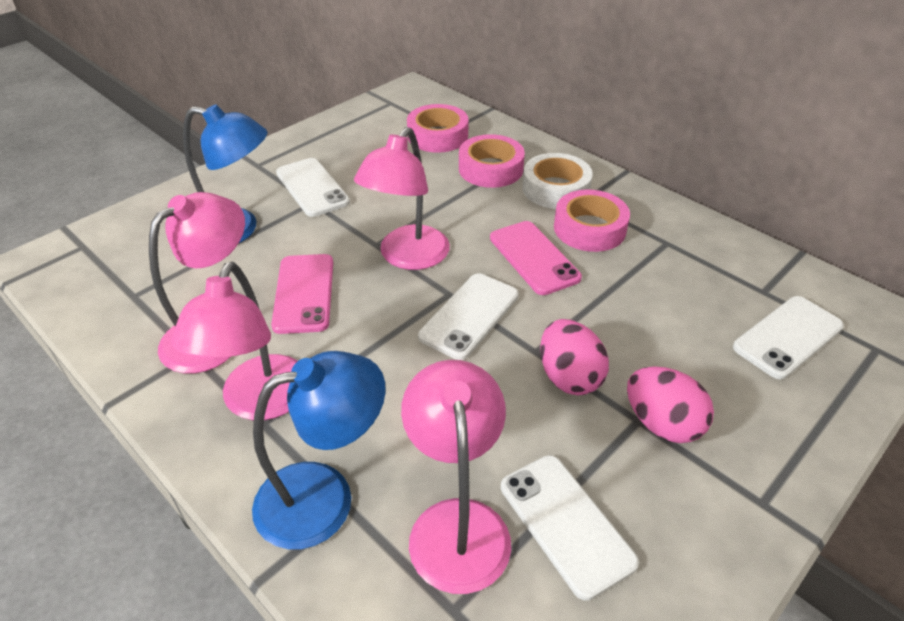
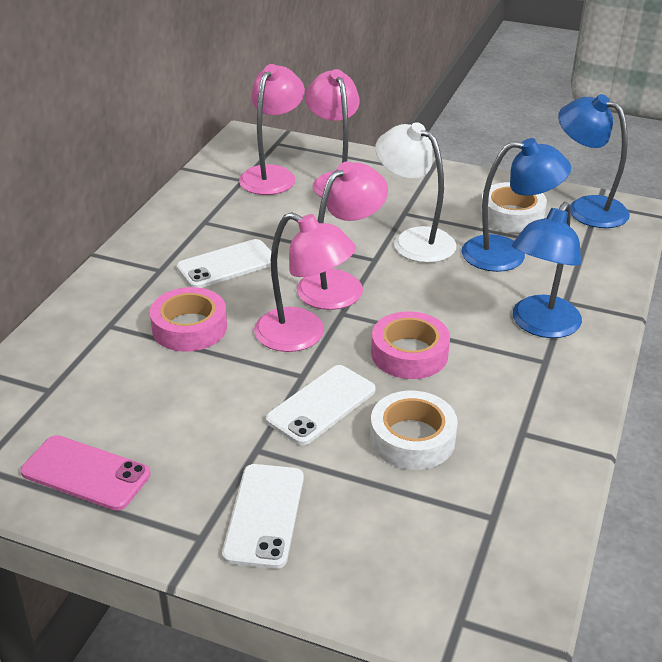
blue lamp: 2 -> 3
pink egg: 2 -> 0
pink phone: 2 -> 1
pink tape: 3 -> 2
white lamp: 0 -> 1
white phone: 4 -> 3
white tape: 1 -> 2

